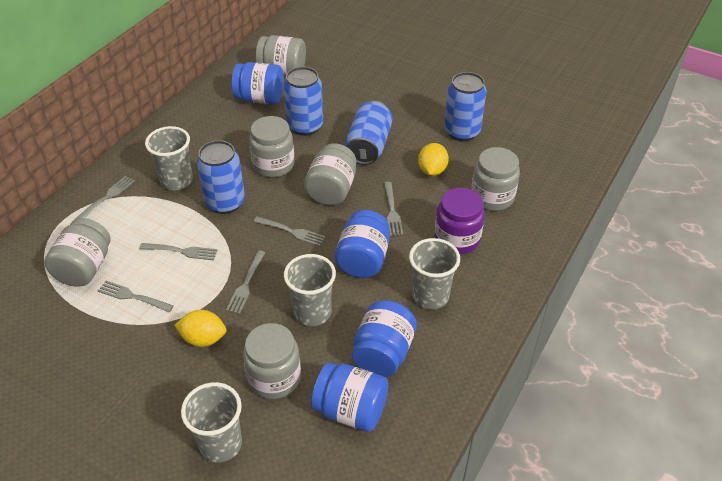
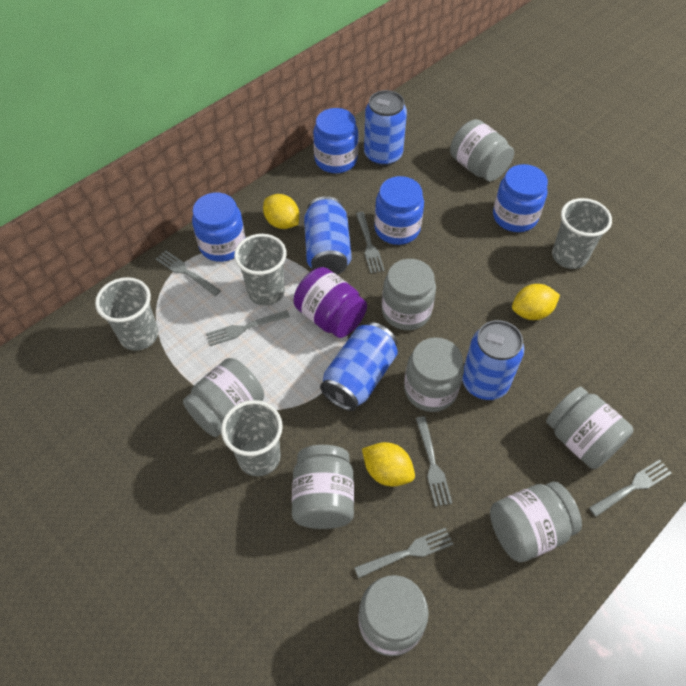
grey jar: 6 -> 8
yellow lemon: 2 -> 3

